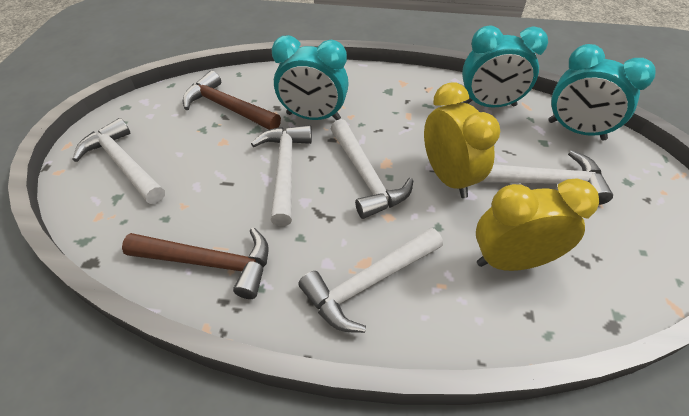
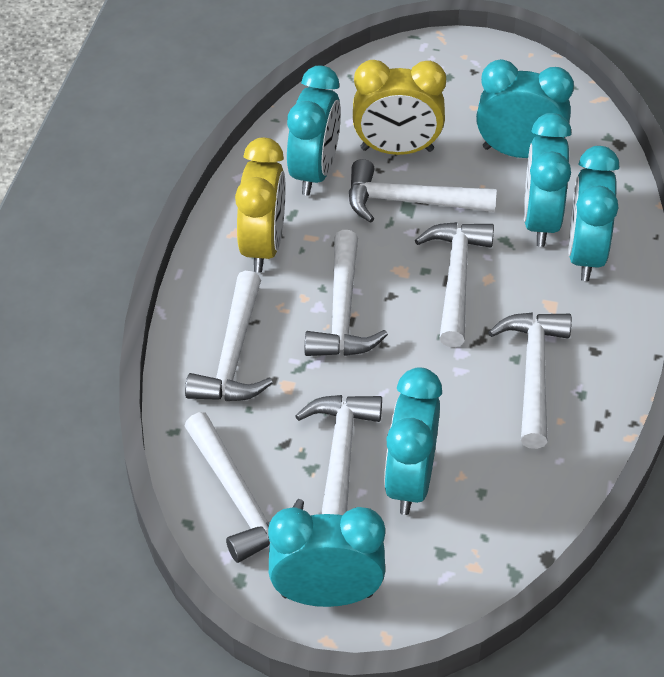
brown hammer: 2 -> 0
turquoise clock: 3 -> 6
white hammer: 5 -> 7

